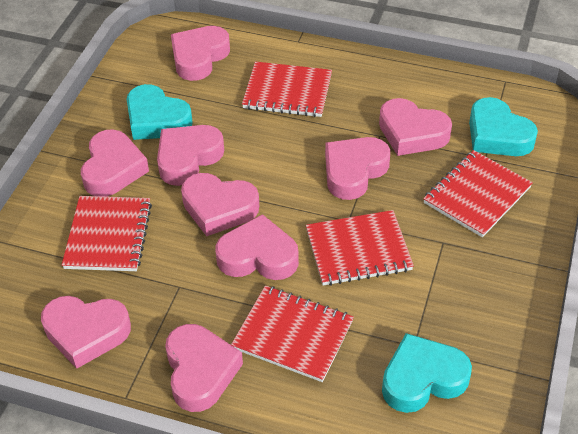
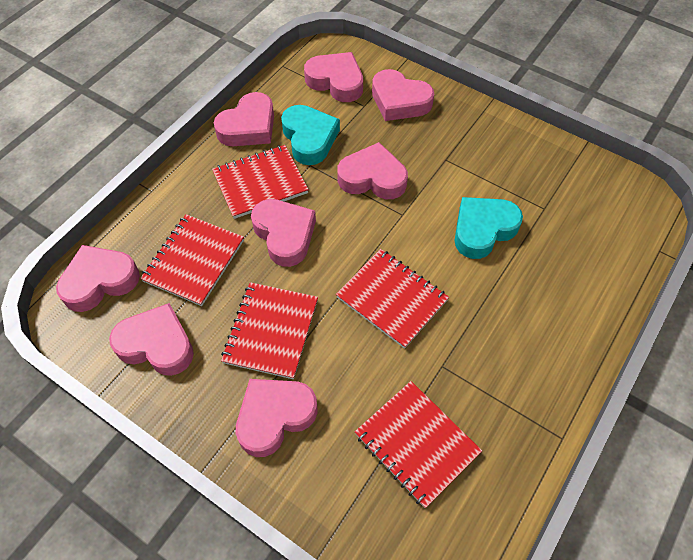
pink heart: 9 -> 8
turquoise heart: 3 -> 2

